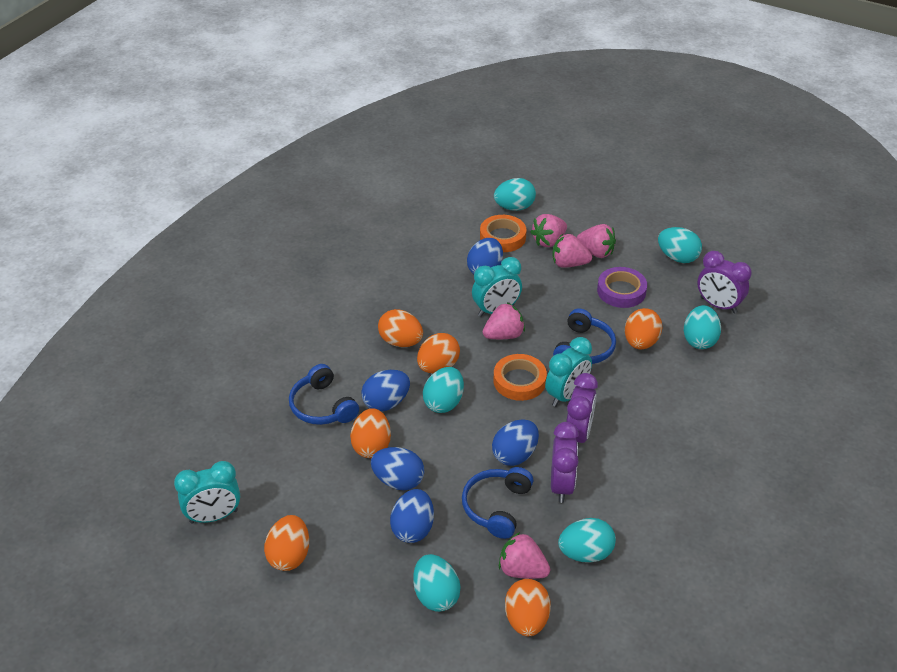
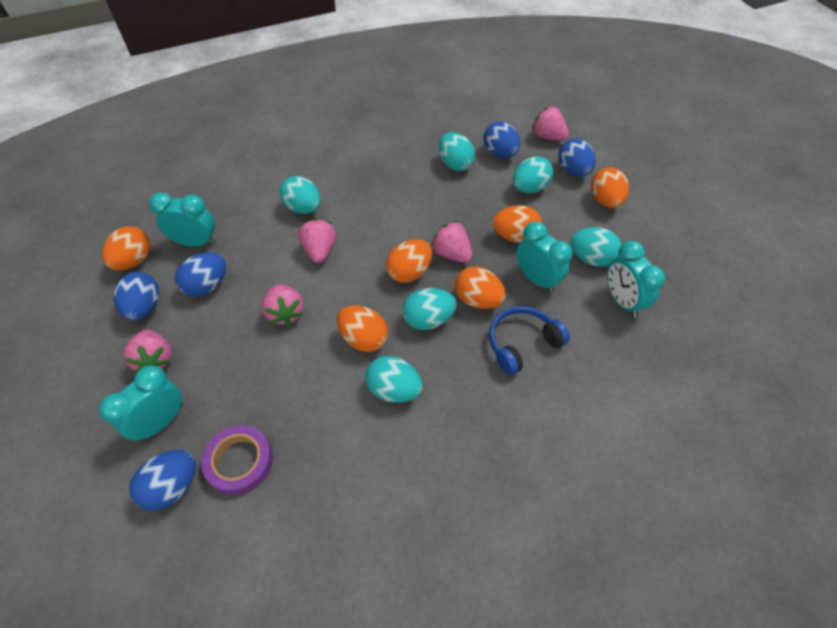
blue headphones: 3 -> 1
orange tape: 2 -> 0
purple clock: 3 -> 0
turquoise clock: 3 -> 4

